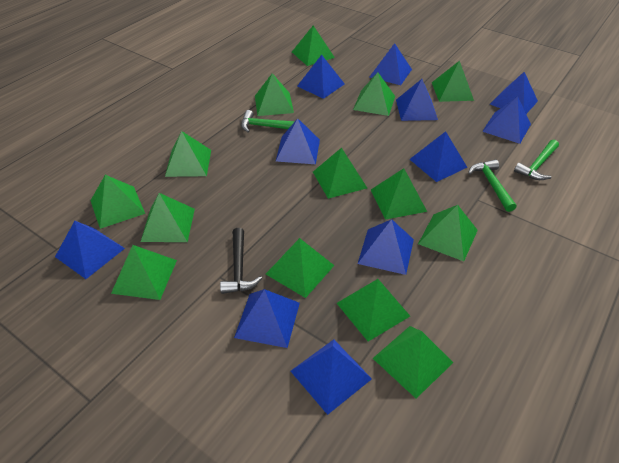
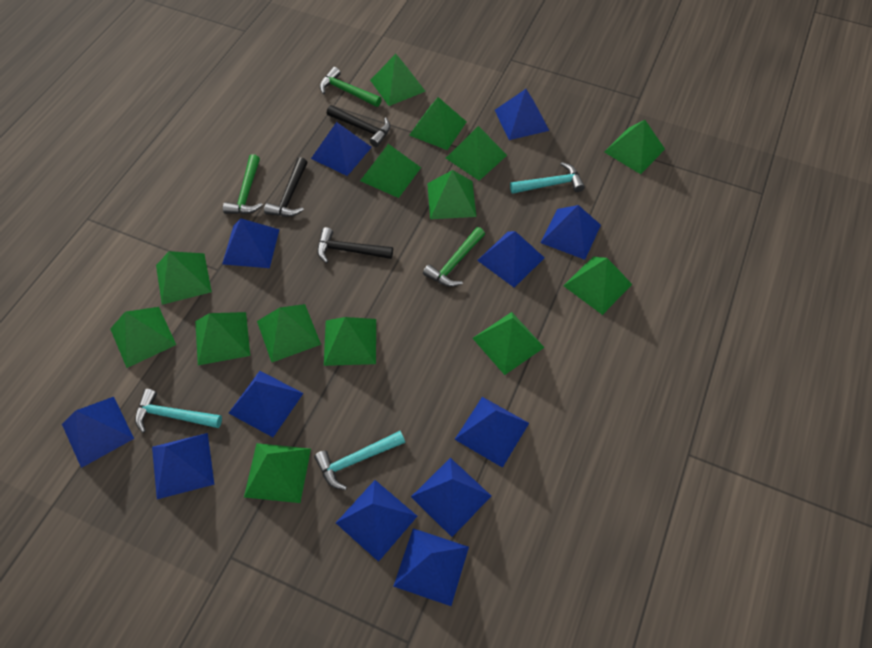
black hammer: 1 -> 3
blue pyramid: 11 -> 12
turquoise hammer: 0 -> 3

